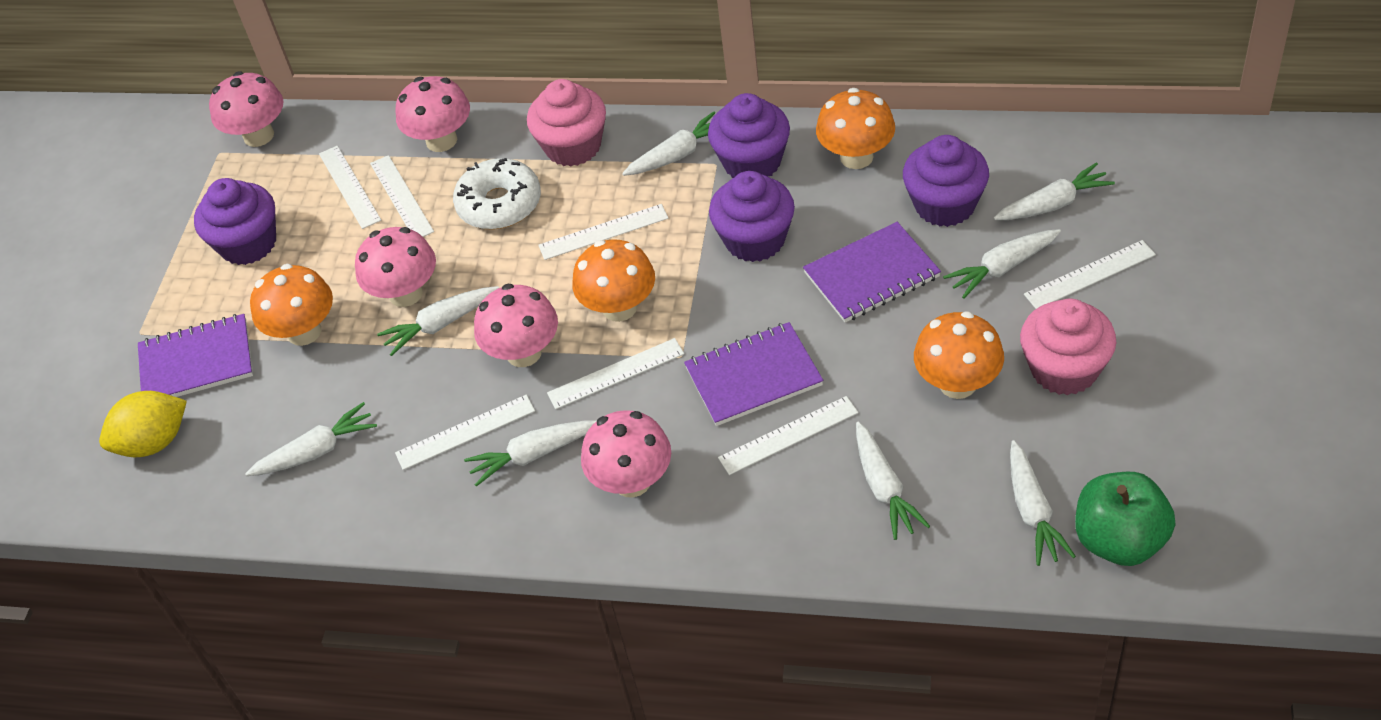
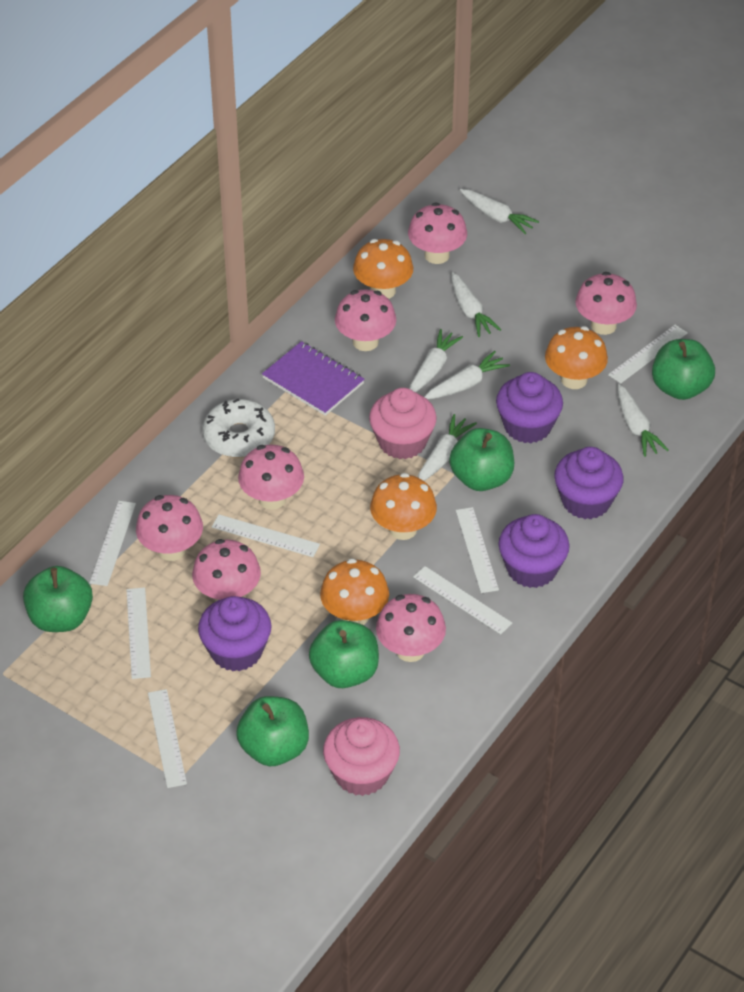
green apple: 1 -> 5
pink mushroom: 5 -> 7
purple notebook: 3 -> 1
white carrot: 8 -> 6
yellow lemon: 1 -> 0

